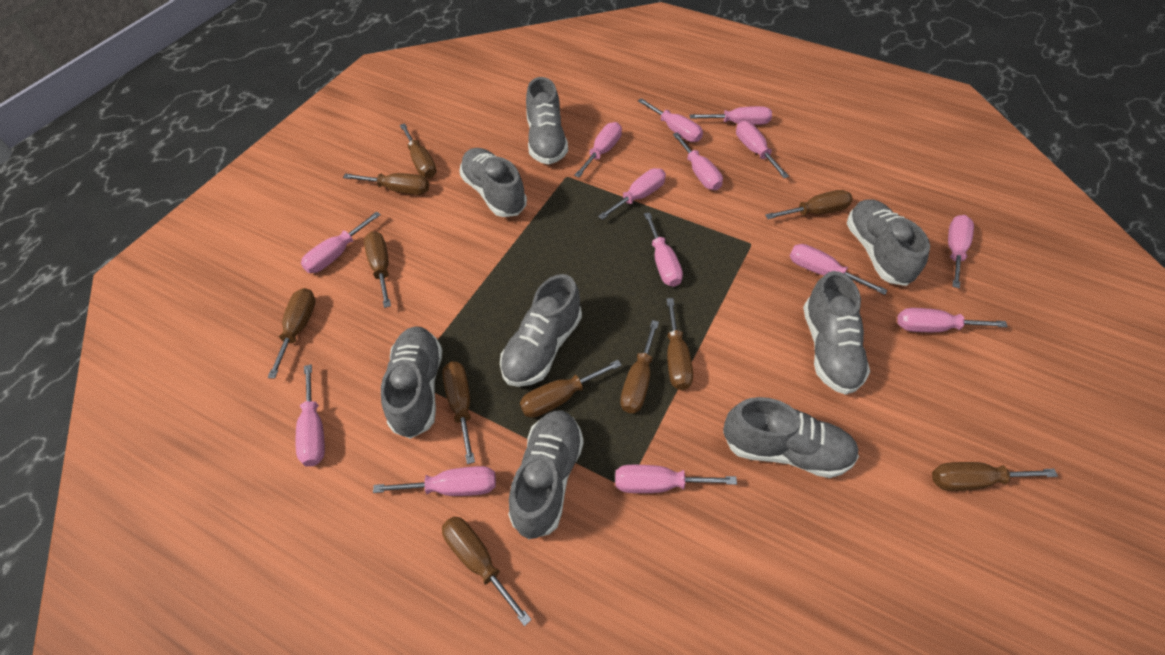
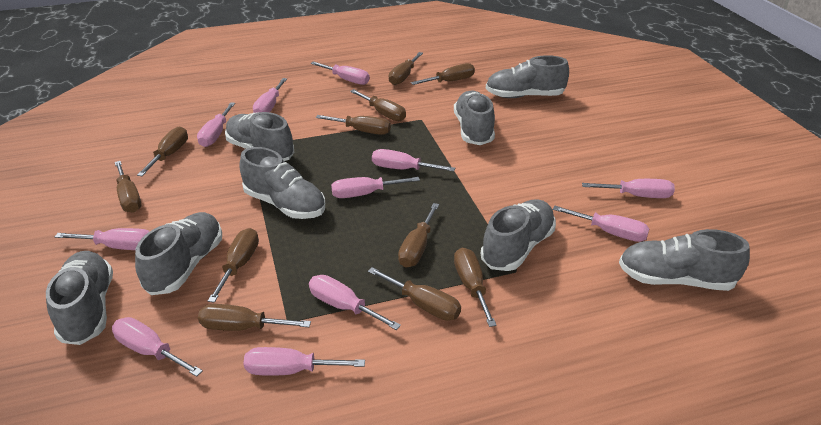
pink screwdriver: 14 -> 11

